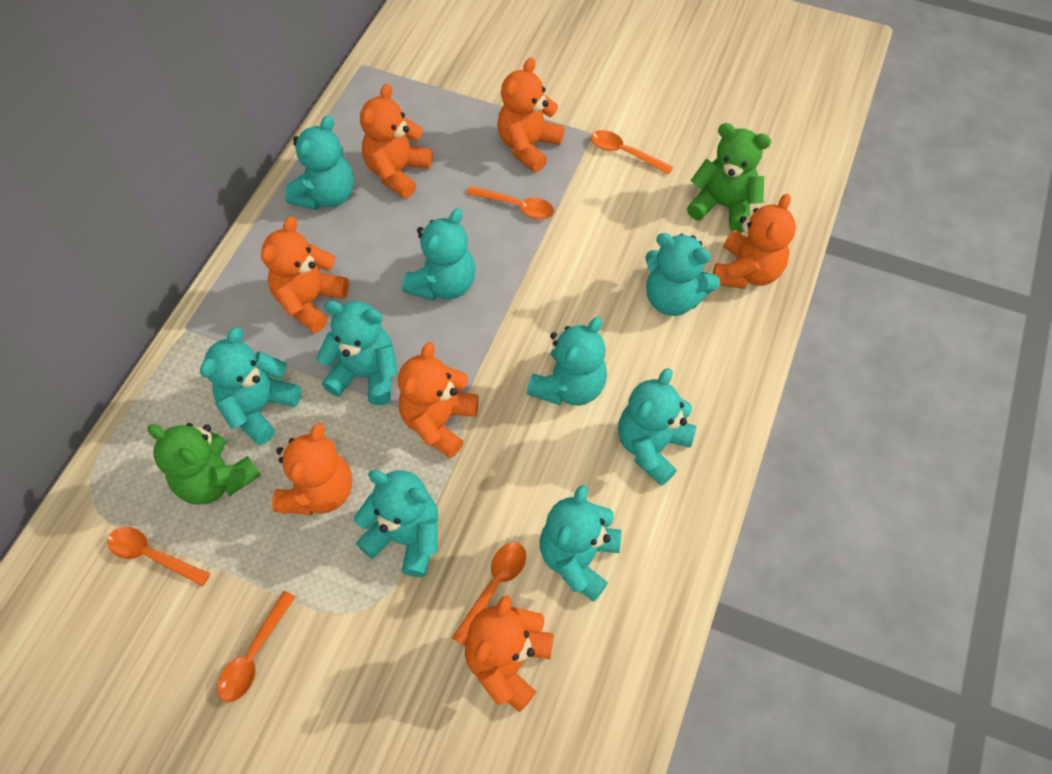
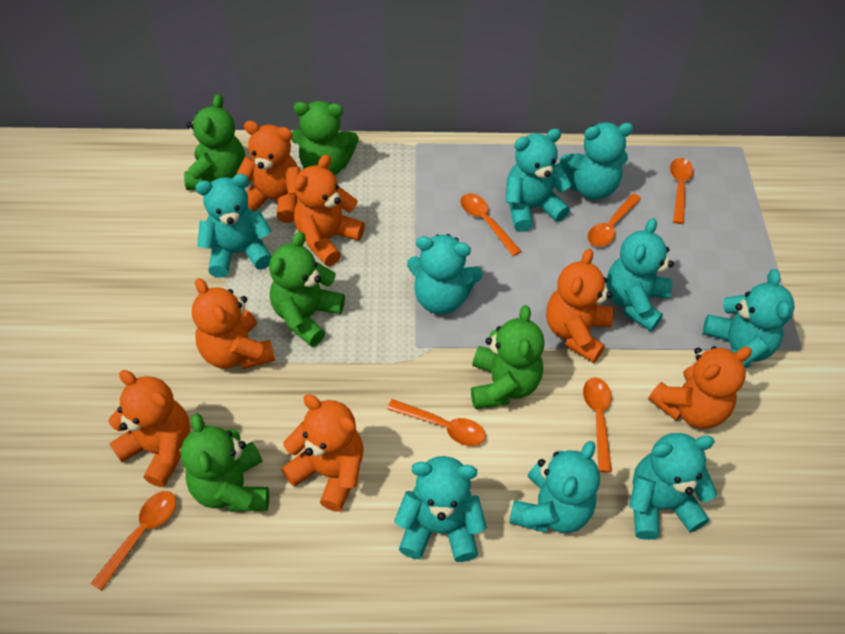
green teddy bear: 2 -> 5
orange spoon: 5 -> 6

